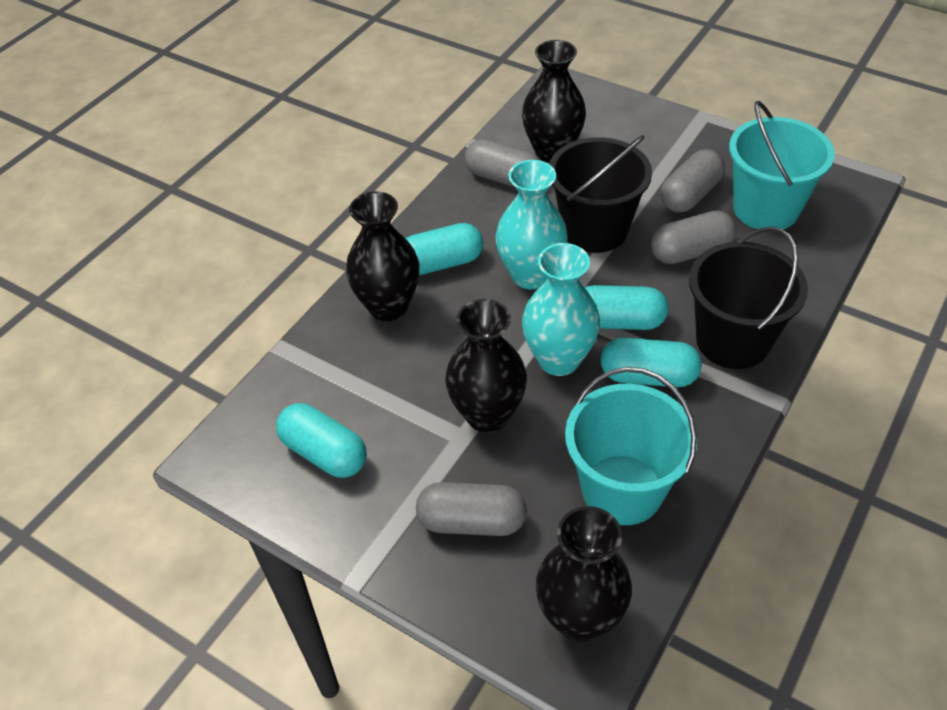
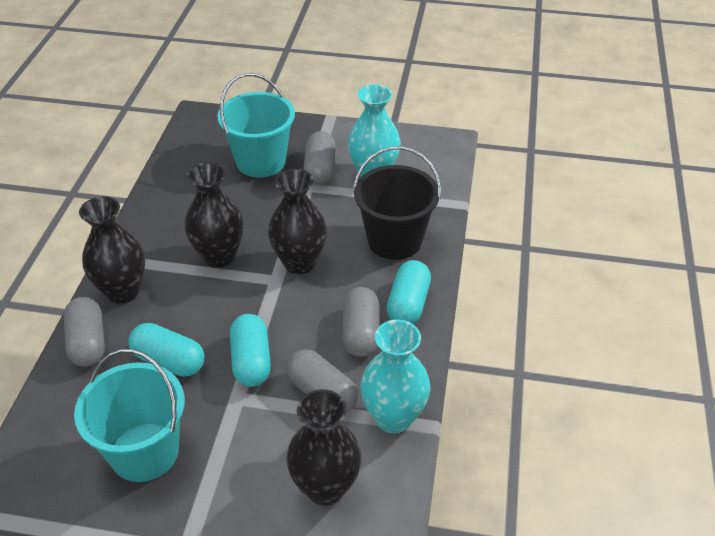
black bucket: 2 -> 1
turquoise capsule: 4 -> 3

